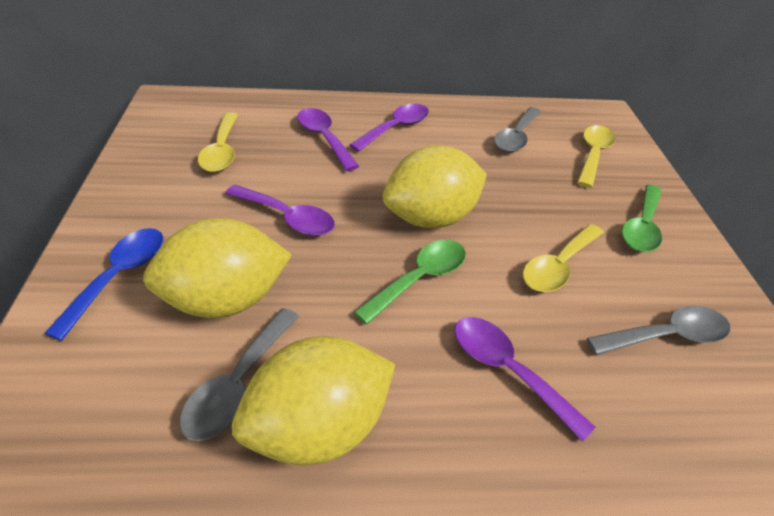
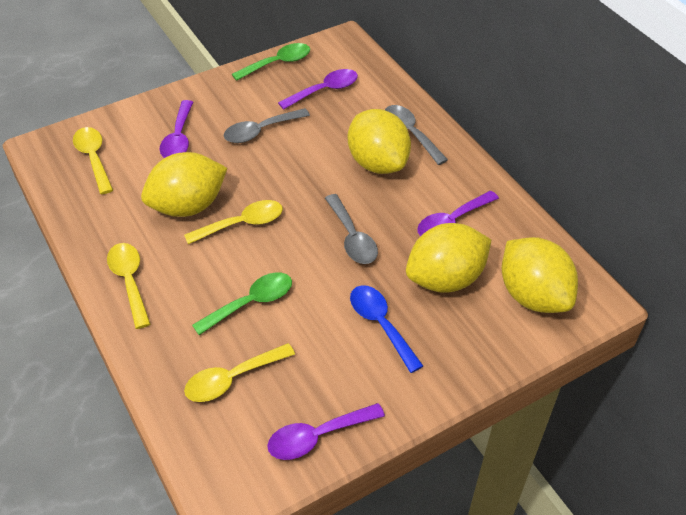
yellow lemon: 3 -> 4
yellow spoon: 3 -> 4

